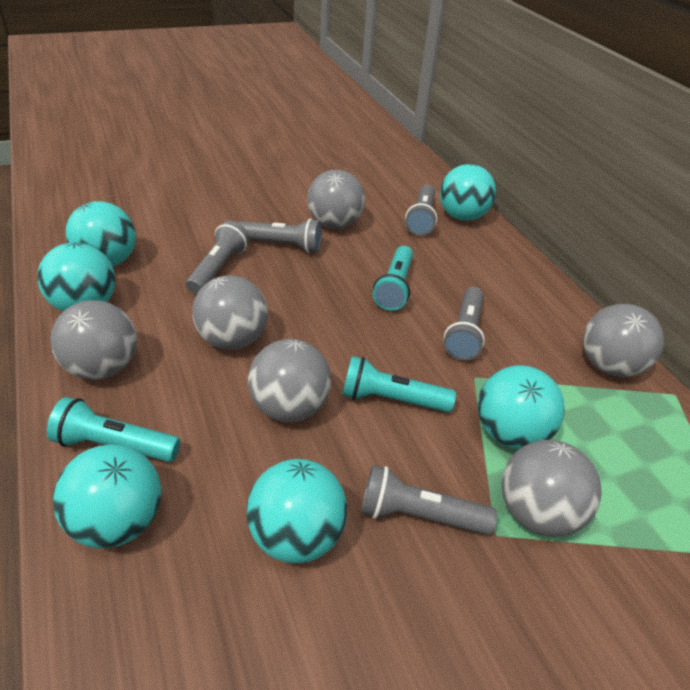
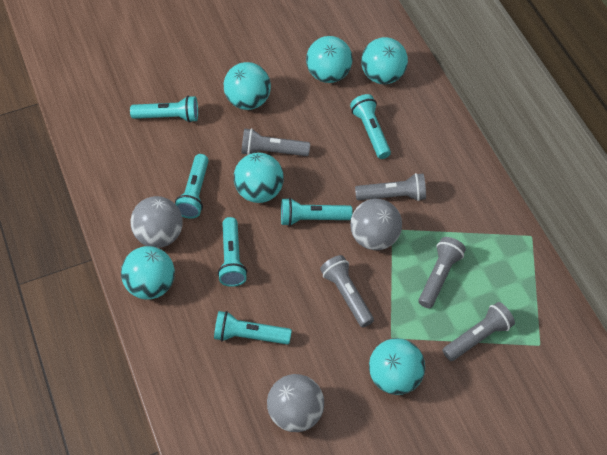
grey ball: 6 -> 3
turquoise flashlight: 3 -> 6

